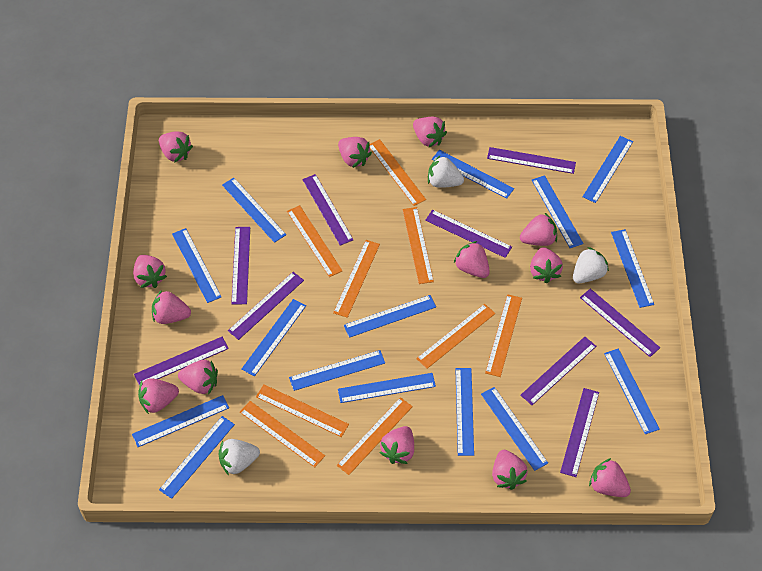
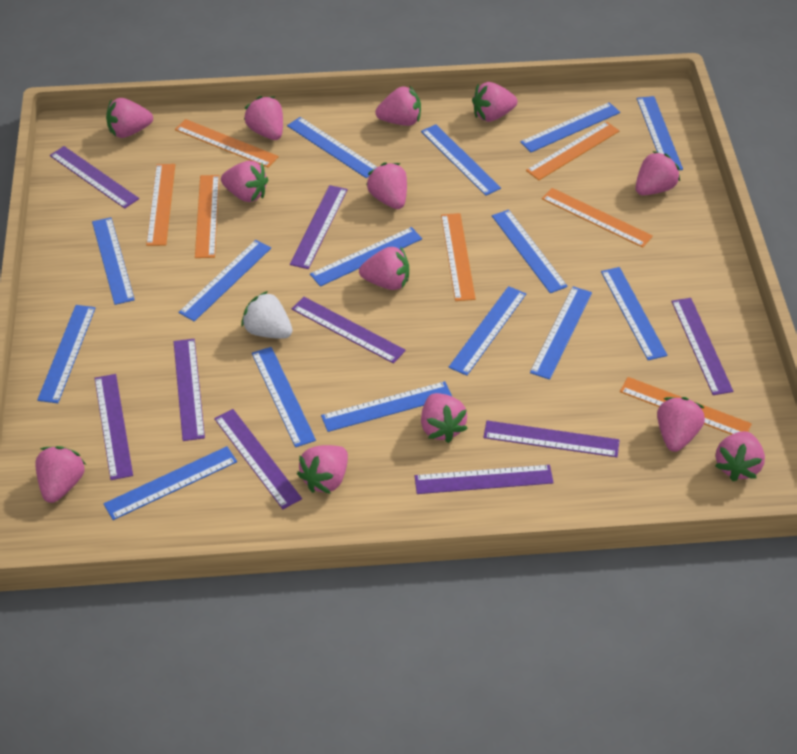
orange ruler: 9 -> 7
white strawberry: 3 -> 1

